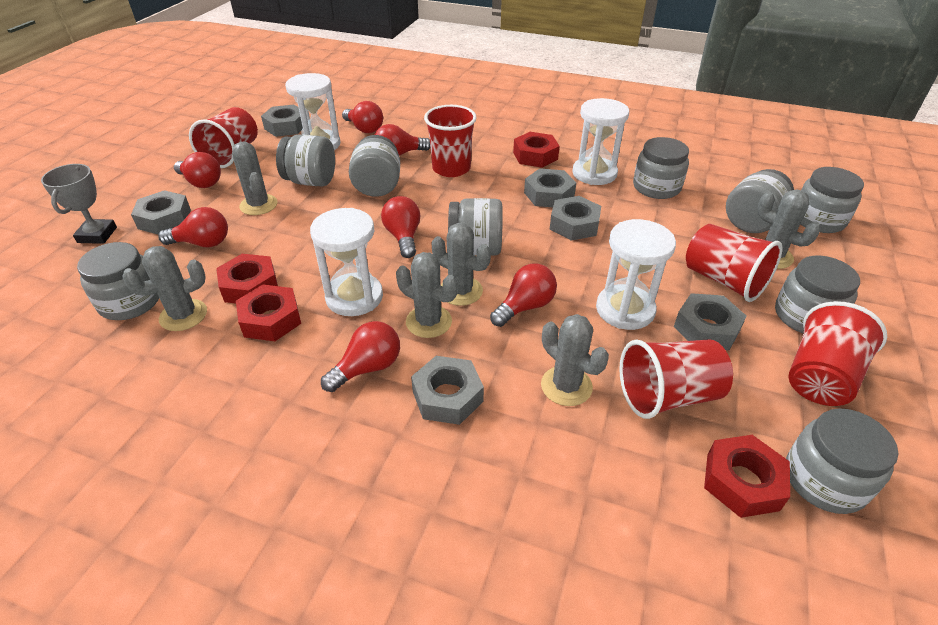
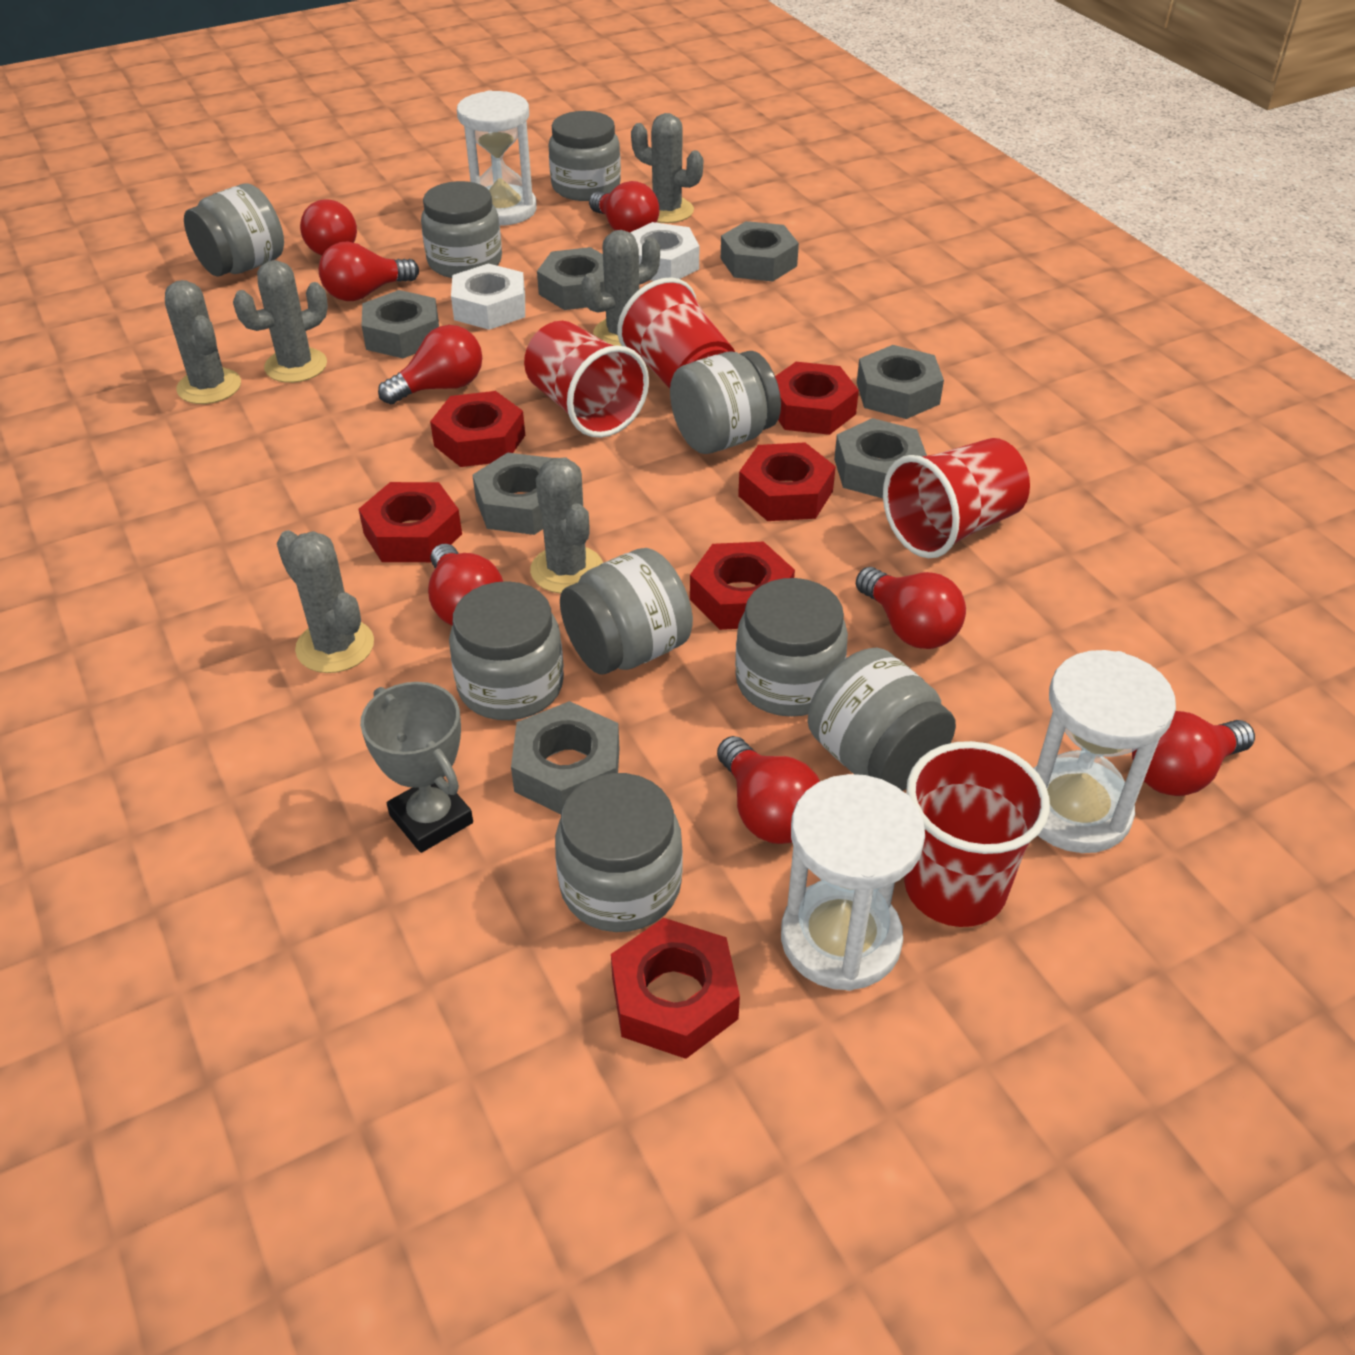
grey nut: 6 -> 7
red cup: 5 -> 4
red light bulb: 7 -> 8
red nut: 4 -> 6
white hourglass: 4 -> 3
white nut: 0 -> 2

